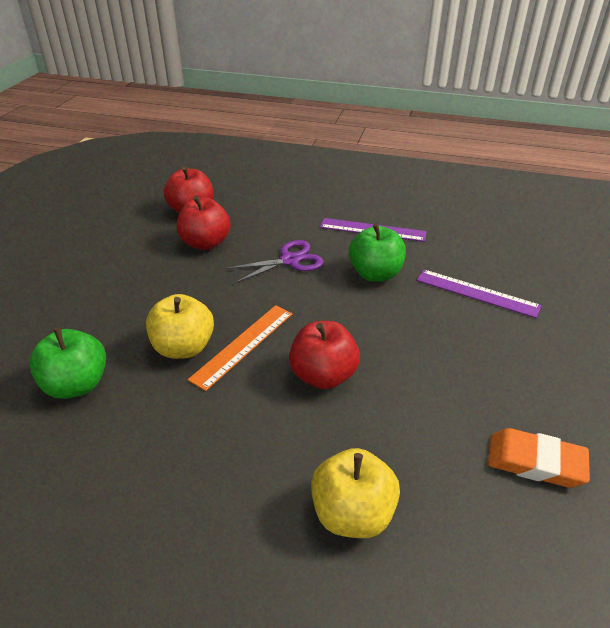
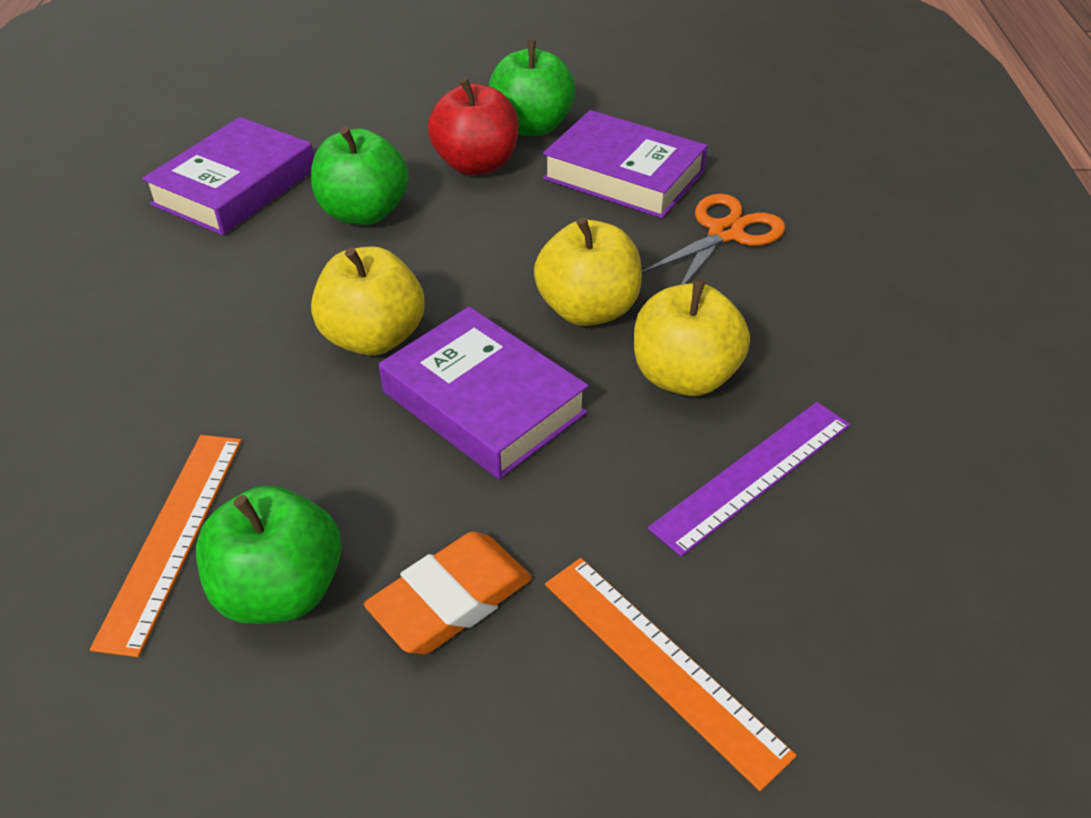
green apple: 2 -> 3
orange ruler: 1 -> 2
orange scissors: 0 -> 1
purple book: 0 -> 3
purple ruler: 2 -> 1
purple scissors: 1 -> 0
red apple: 3 -> 1
yellow apple: 2 -> 3

